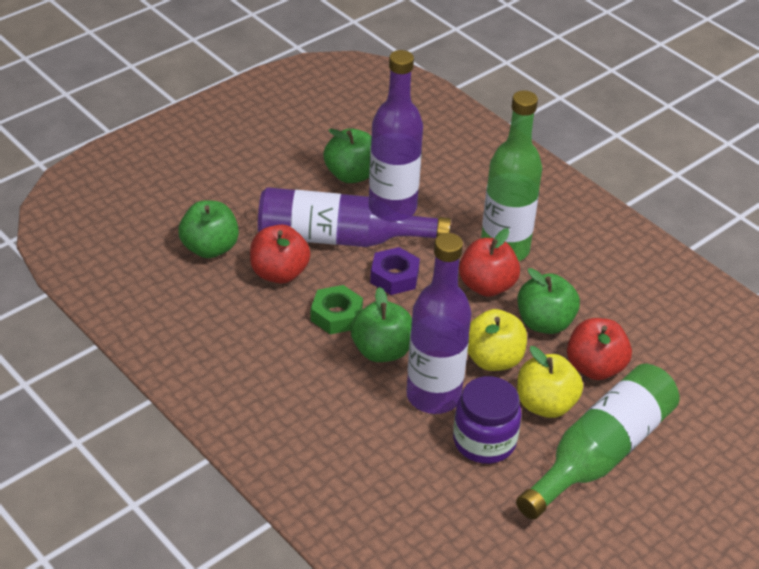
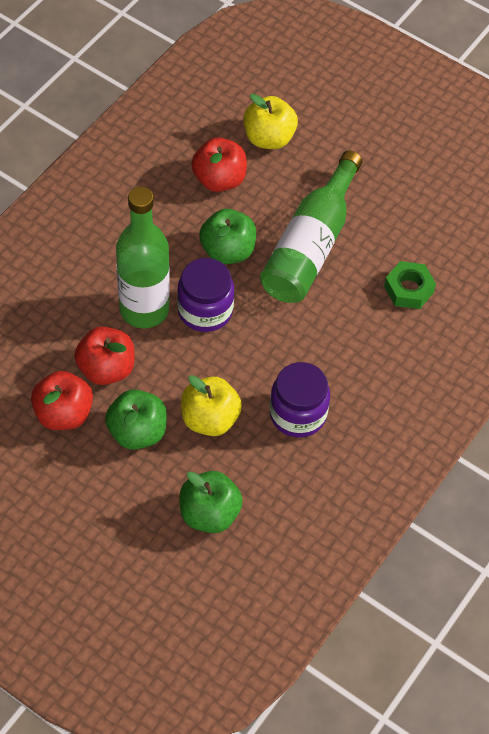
green apple: 4 -> 3
purple bottle: 3 -> 0
purple jar: 1 -> 2
purple nut: 1 -> 0

